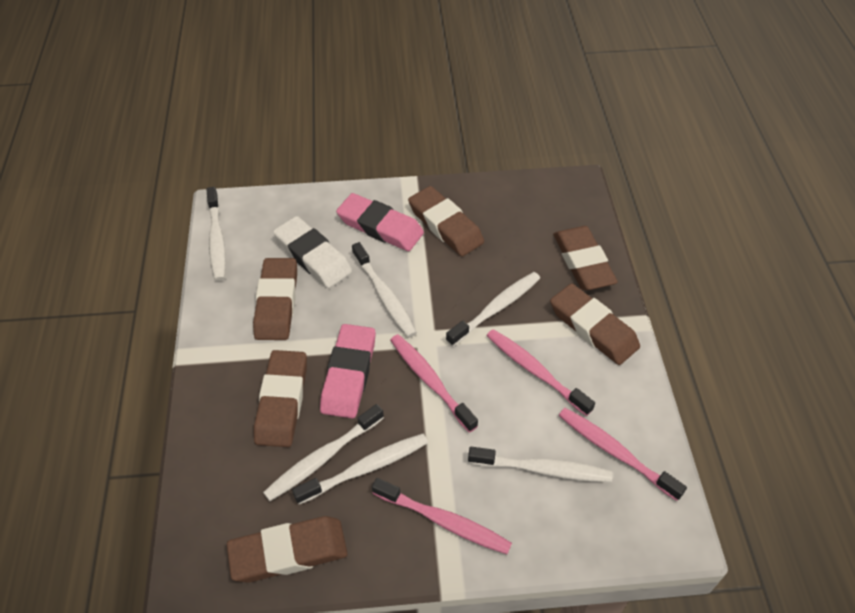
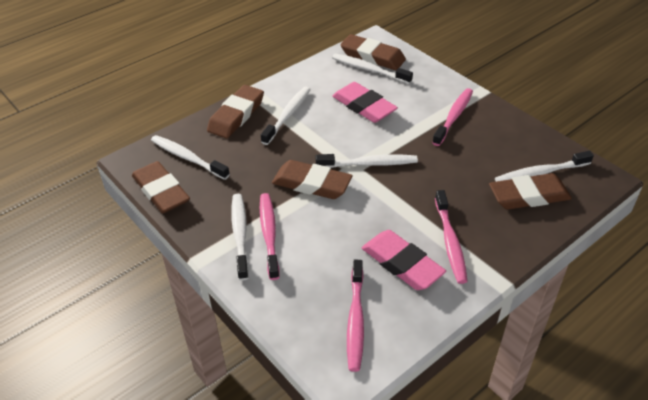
brown eraser: 6 -> 5
white eraser: 1 -> 0

